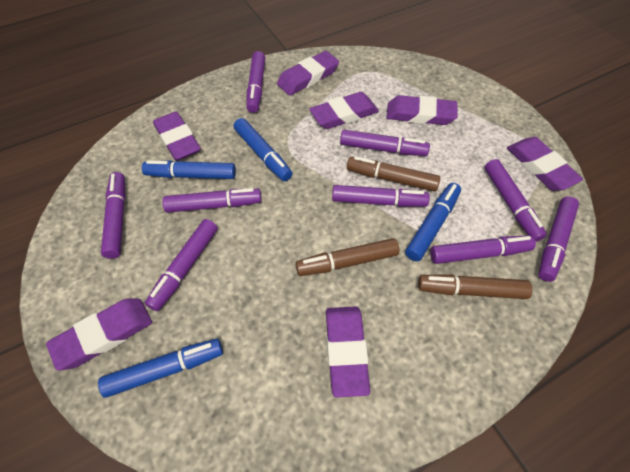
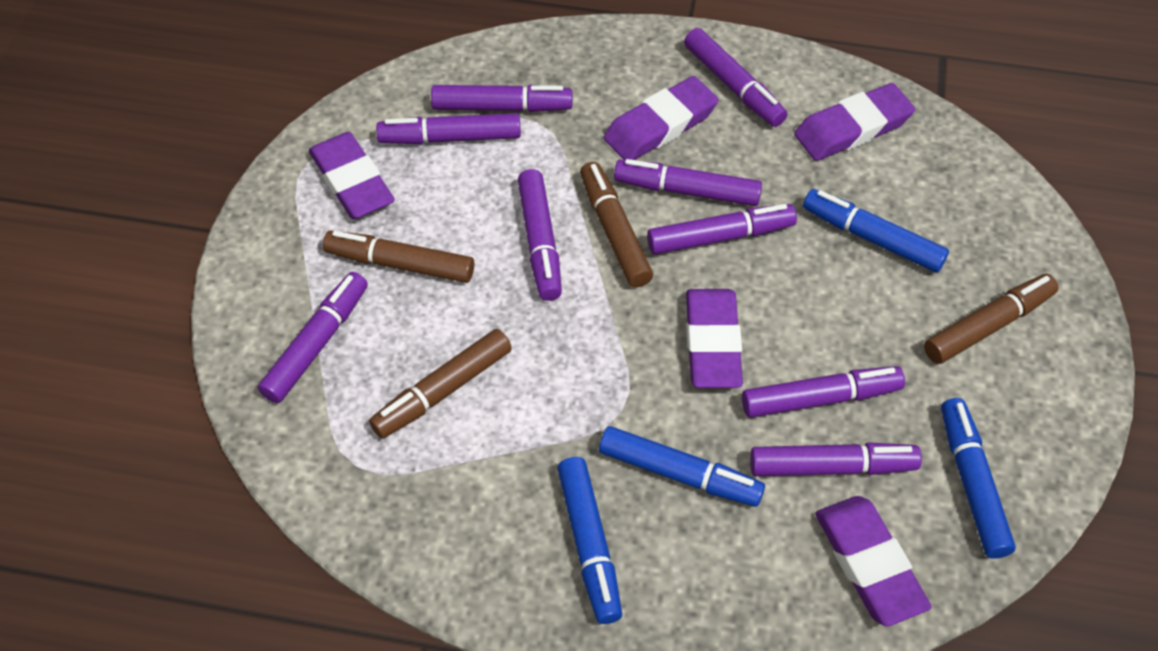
brown marker: 3 -> 4
purple eraser: 7 -> 5

